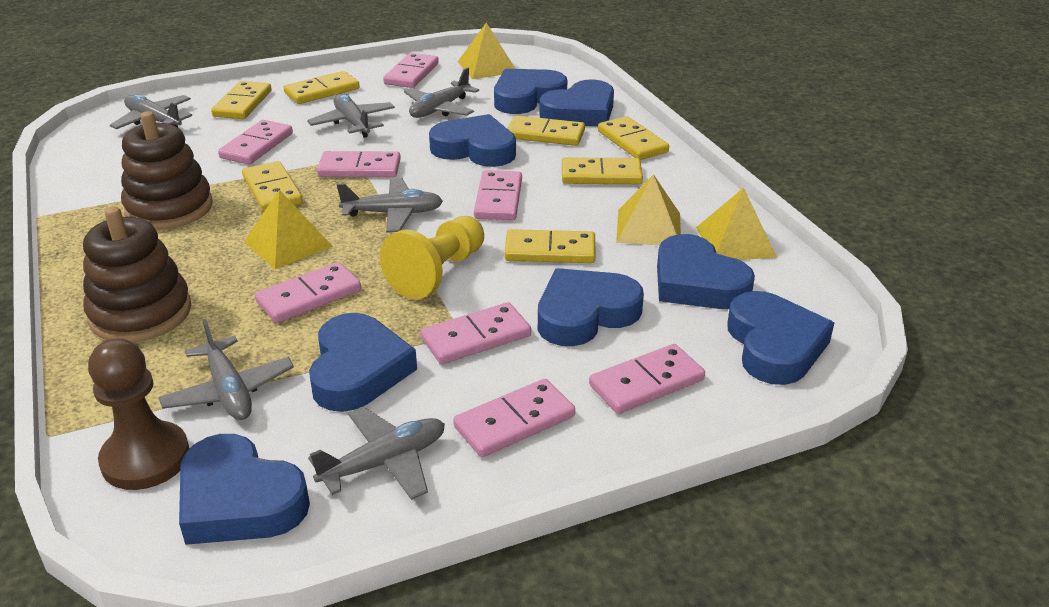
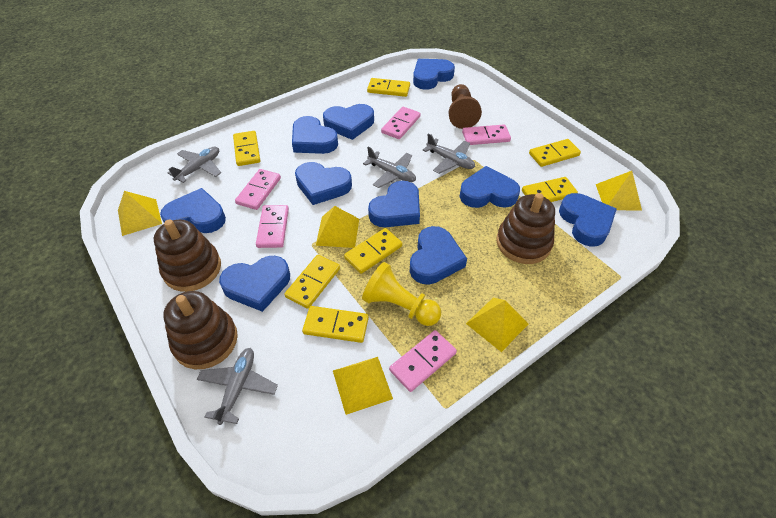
blue heart: 8 -> 10
brown stacking toy: 2 -> 3
grey plane: 6 -> 4
pink domino: 8 -> 5
yellow pyramid: 4 -> 5

